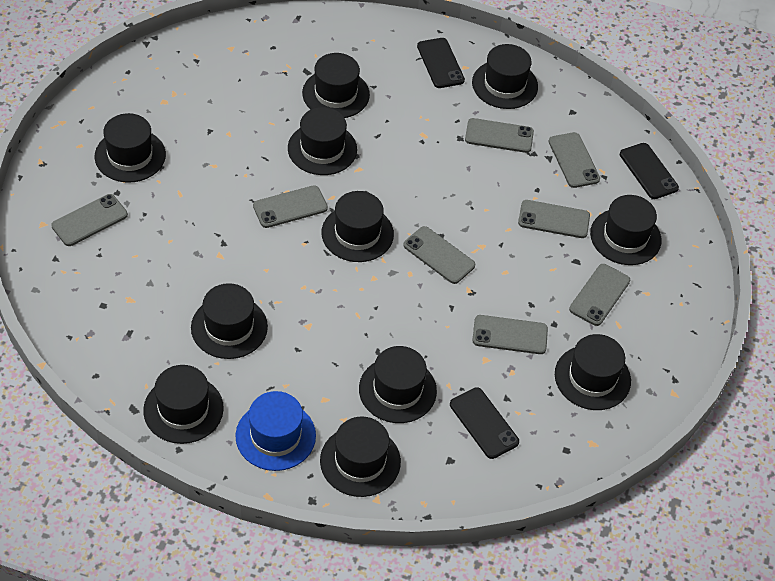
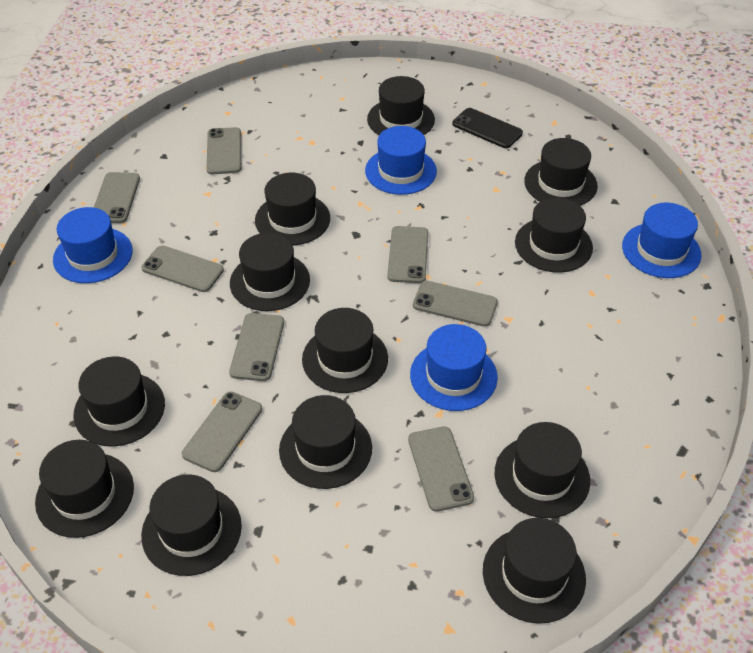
black hat: 11 -> 12
black phone: 3 -> 1
blue hat: 1 -> 4

